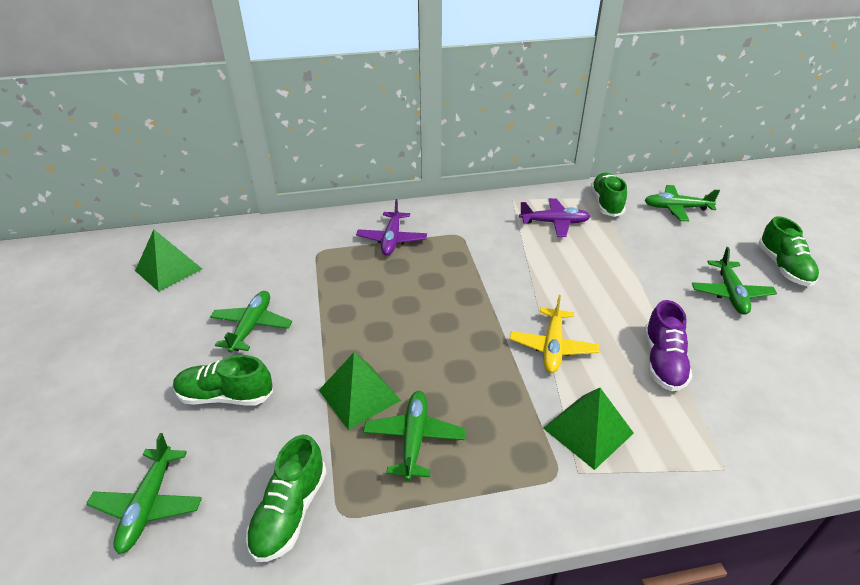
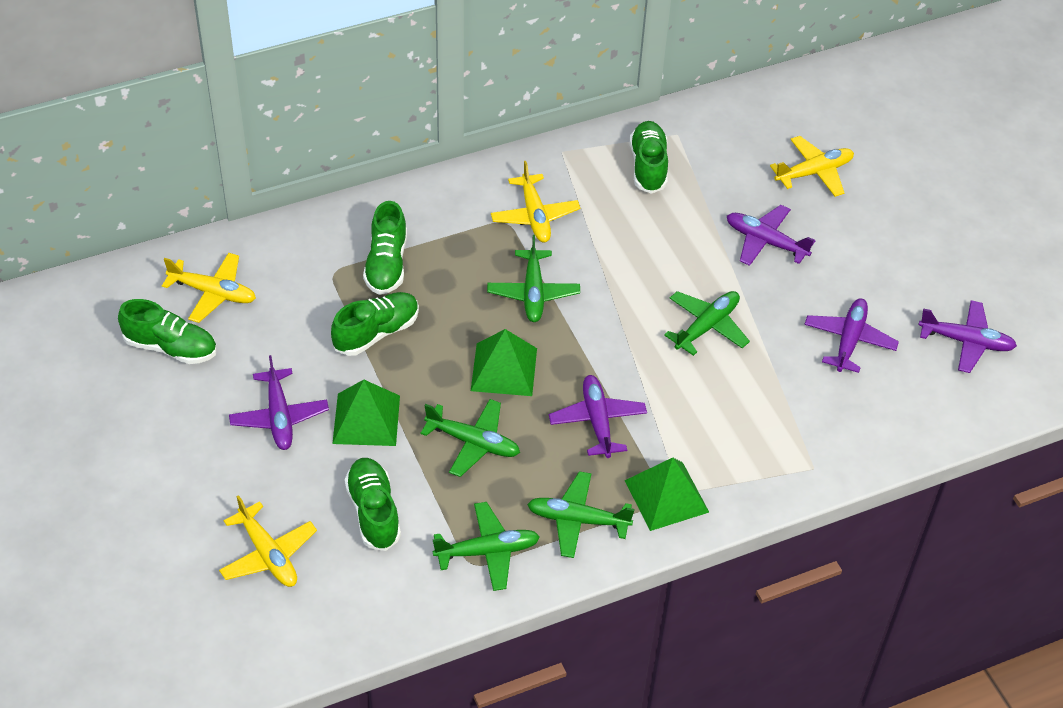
green shoe: 4 -> 5
purple plane: 2 -> 5
purple shoe: 1 -> 0
yellow plane: 1 -> 4

